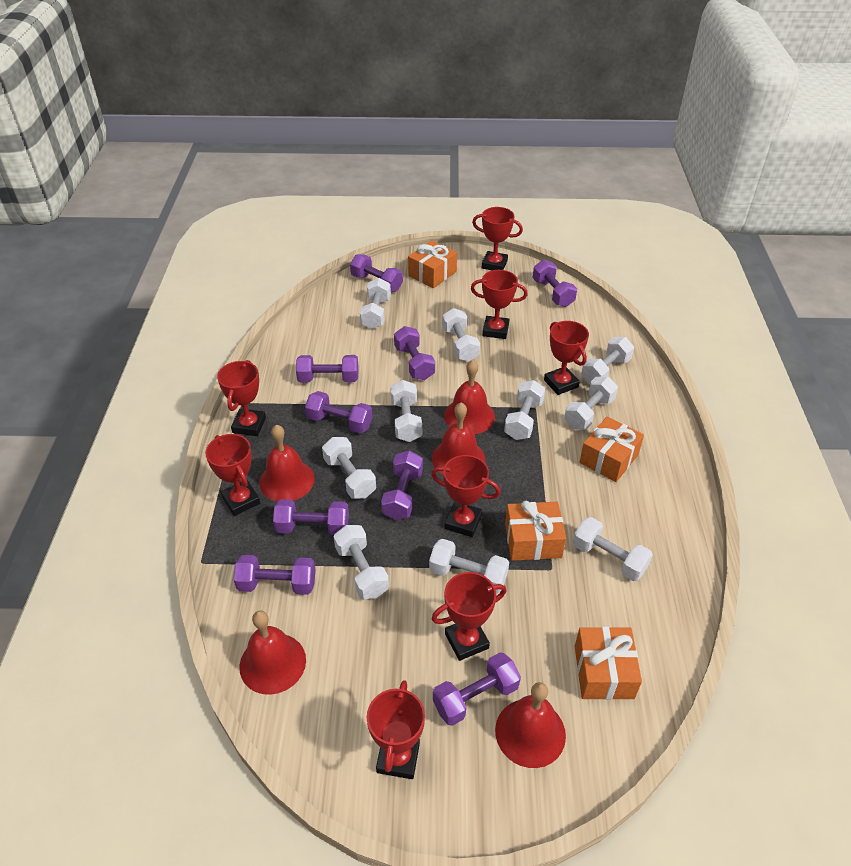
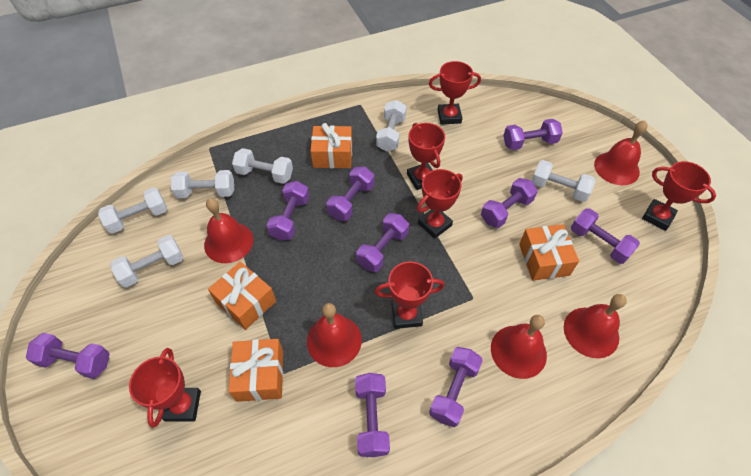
red trophy: 8 -> 6
white dumbbell: 10 -> 6

